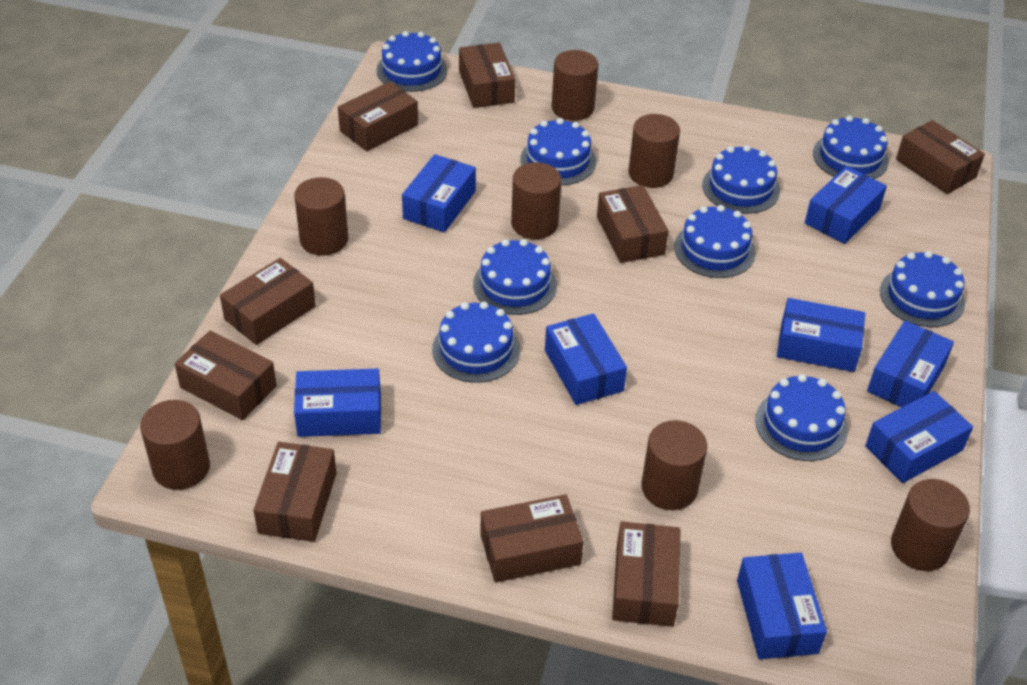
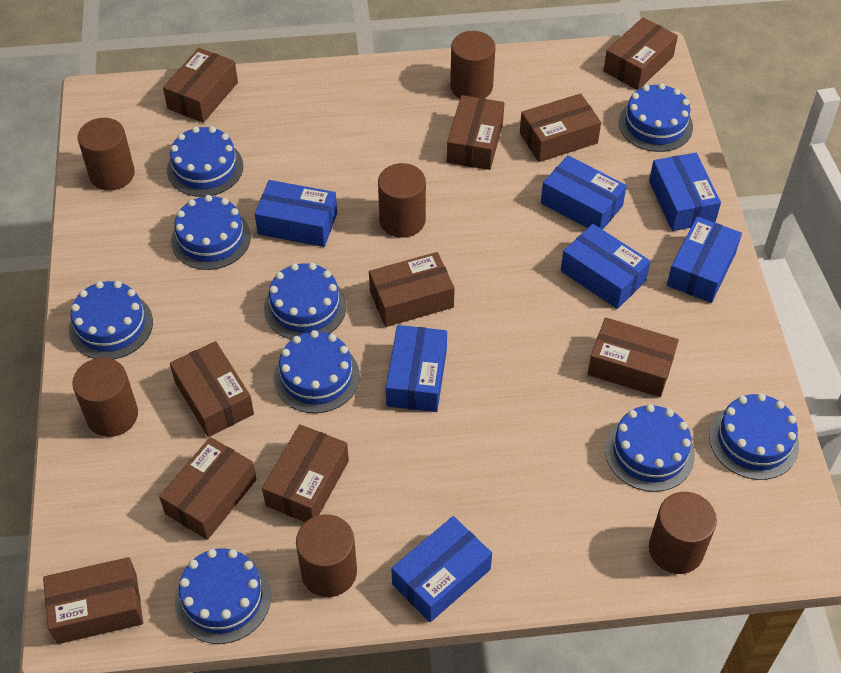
blue box: 8 -> 7
brown box: 9 -> 10
brown cylinder: 7 -> 6

